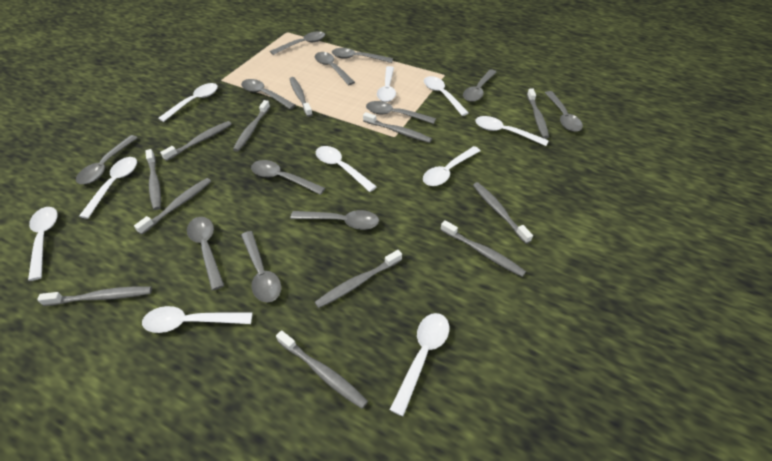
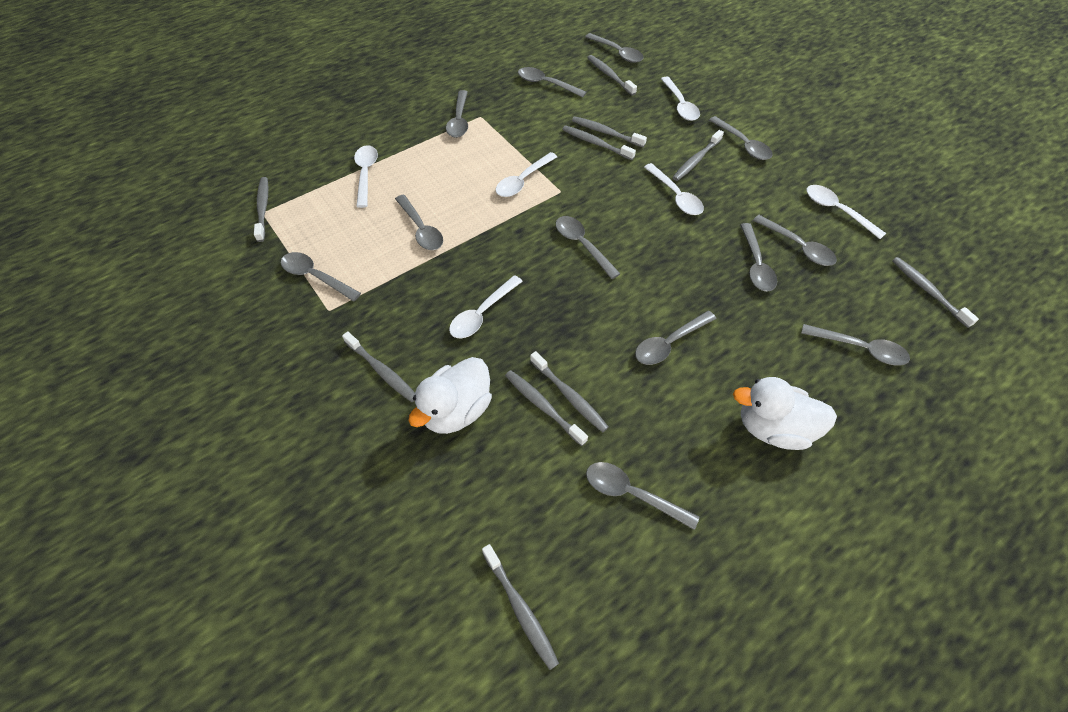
grey toothbrush: 12 -> 10
white duck: 0 -> 2
white spoon: 10 -> 6

